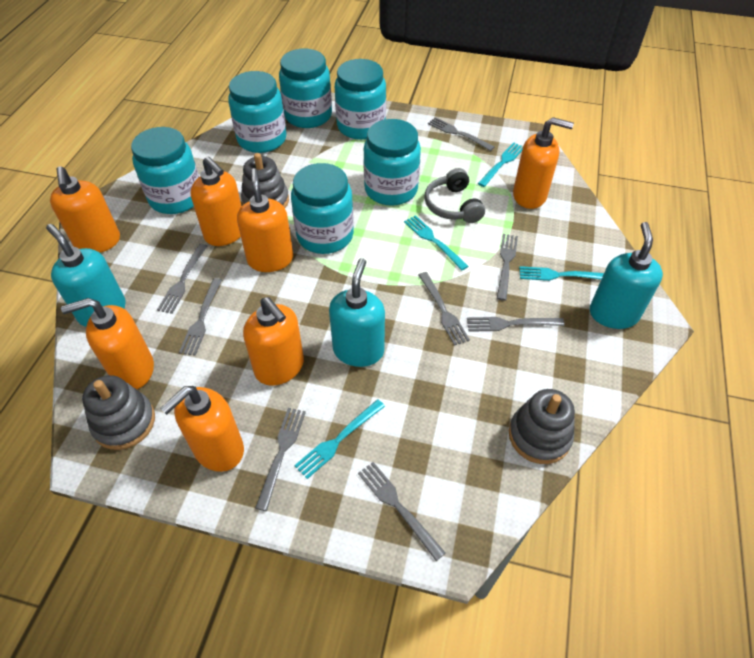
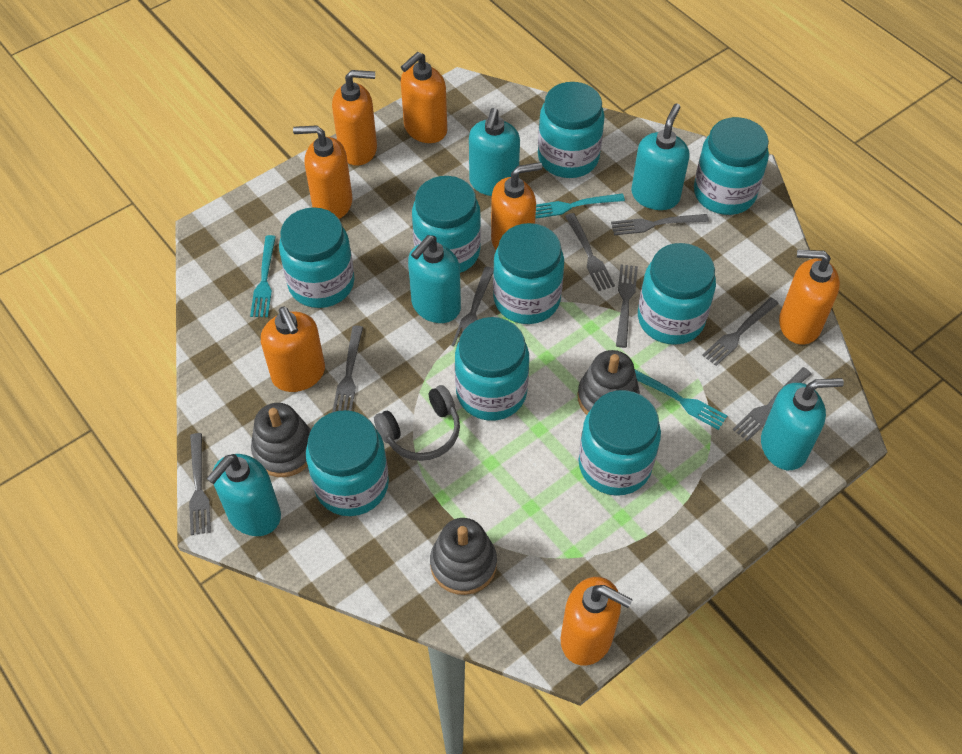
turquoise fork: 4 -> 3
turquoise jar: 6 -> 9
turquoise soap dispenser: 3 -> 5

